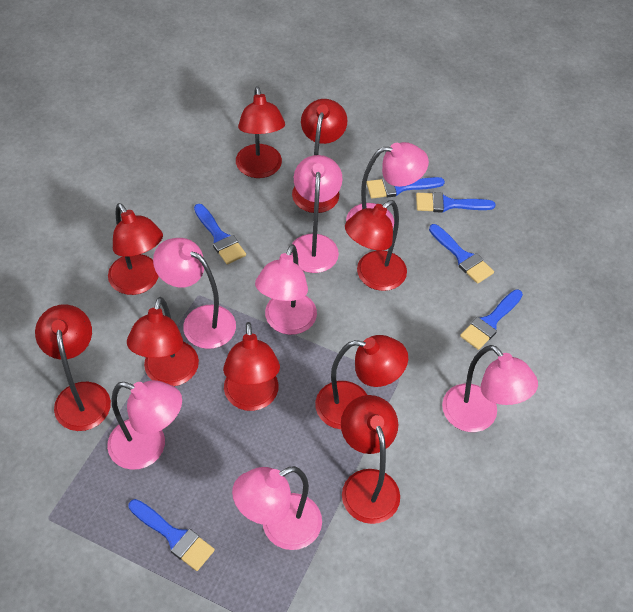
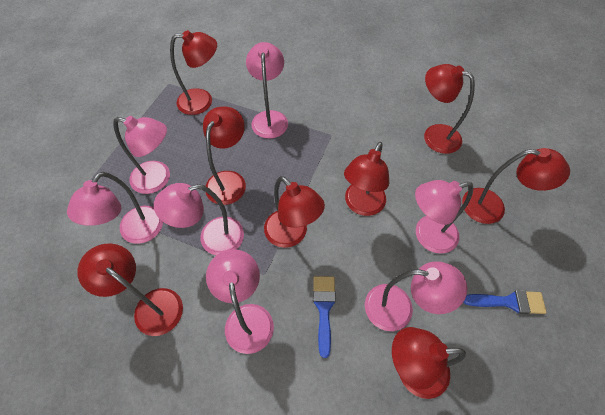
blue brush: 6 -> 2
red lamp: 9 -> 8

